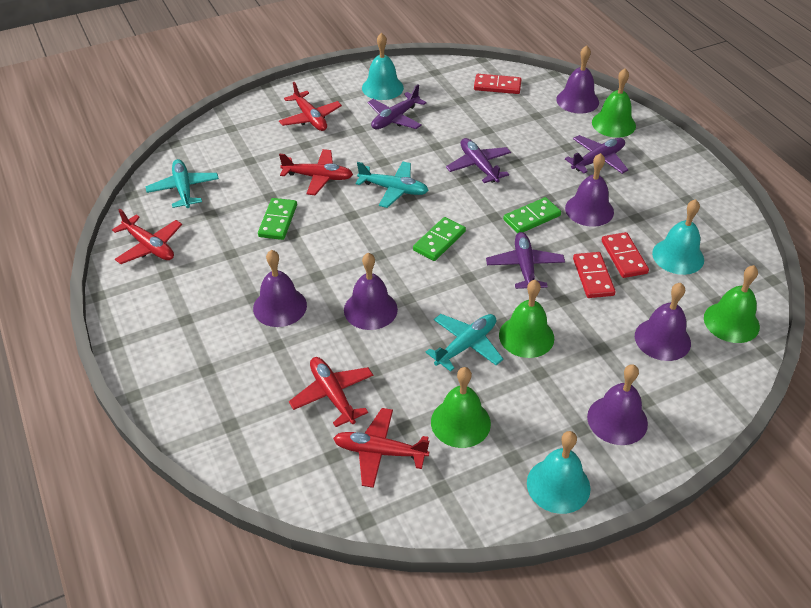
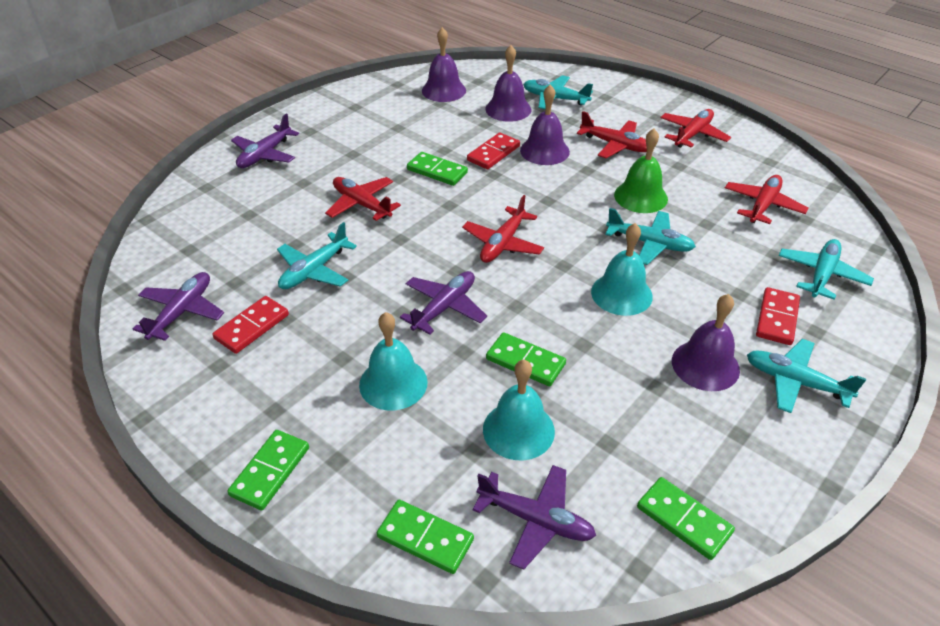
green bell: 4 -> 1
green domino: 3 -> 5
purple bell: 6 -> 4
turquoise plane: 3 -> 5

